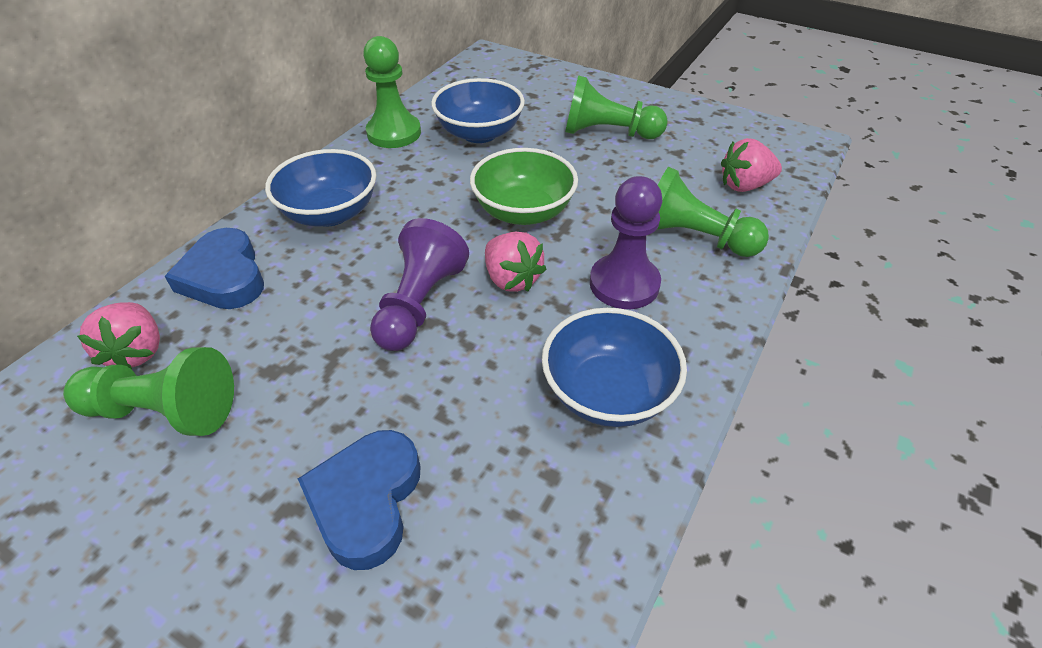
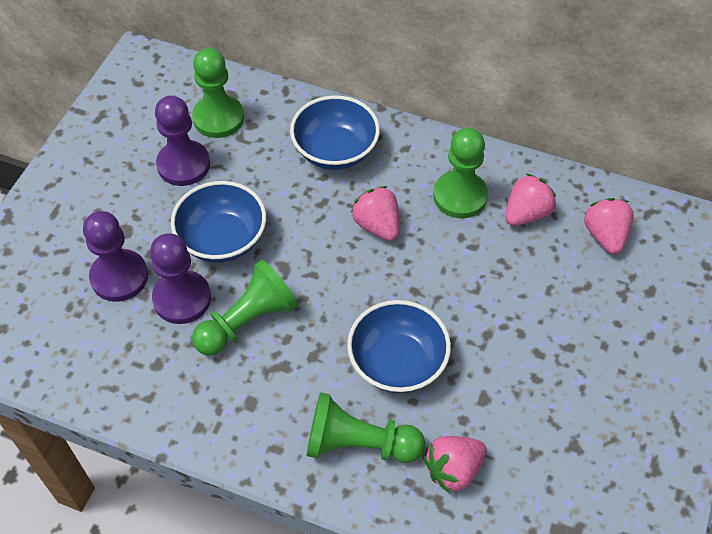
blue heart: 2 -> 0
green bowl: 1 -> 0
pink strawberry: 3 -> 4
purple pawn: 2 -> 3

